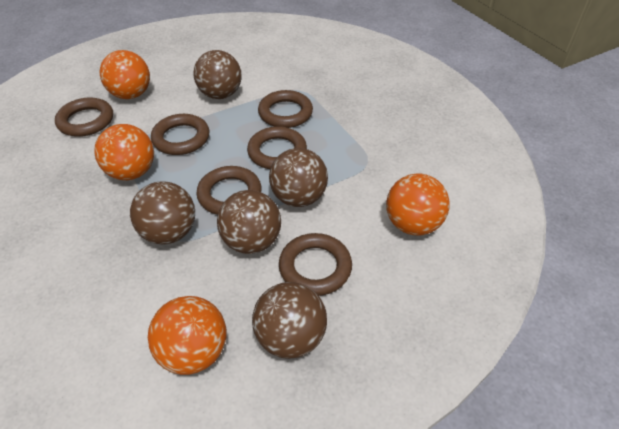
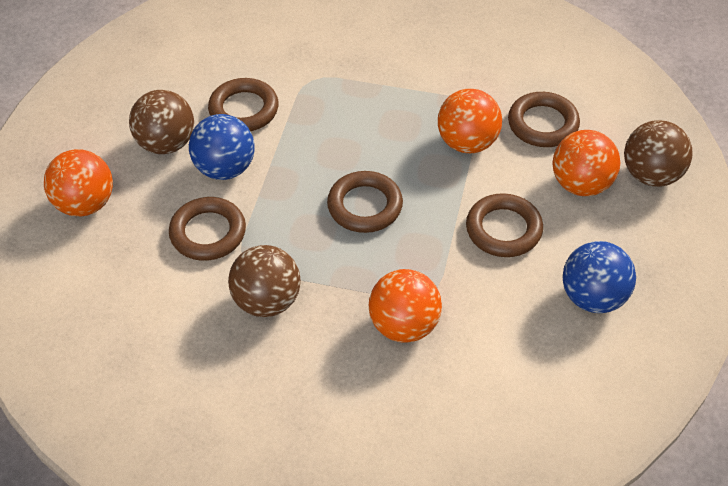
blue ball: 0 -> 2
brown ball: 5 -> 3
brown ring: 6 -> 5

